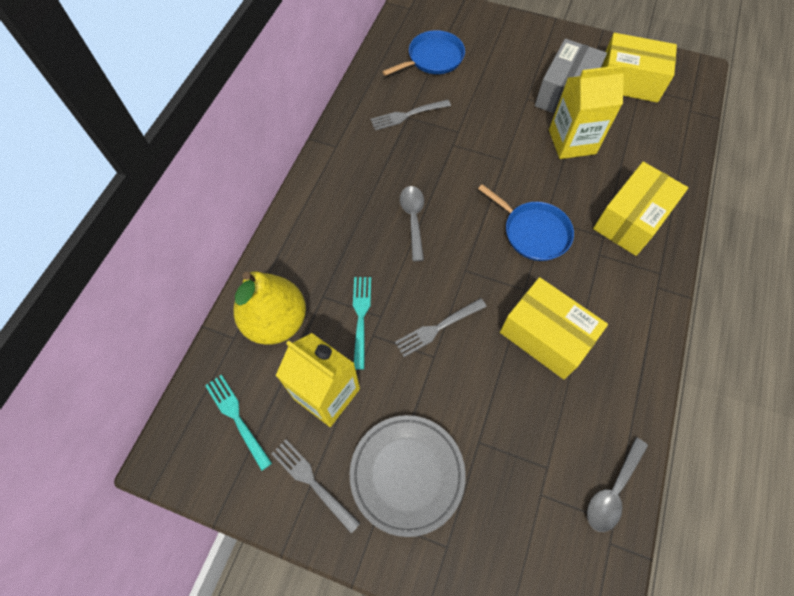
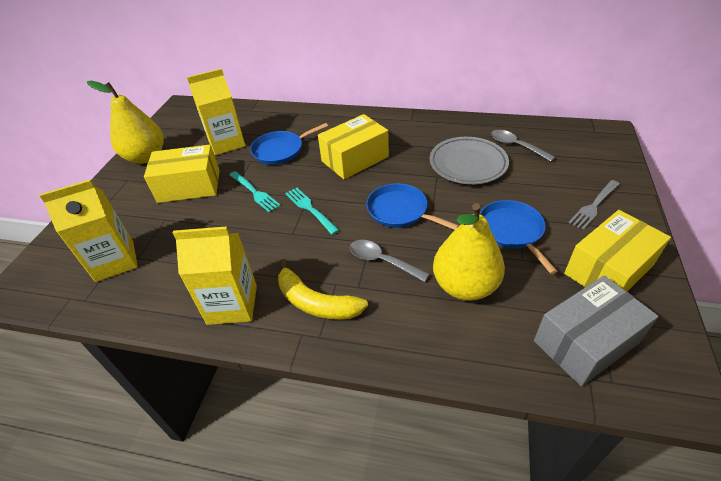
blue pan: 2 -> 3
grey fork: 3 -> 1
yellow banana: 0 -> 1
yellow carton: 2 -> 3
yellow pear: 1 -> 2

